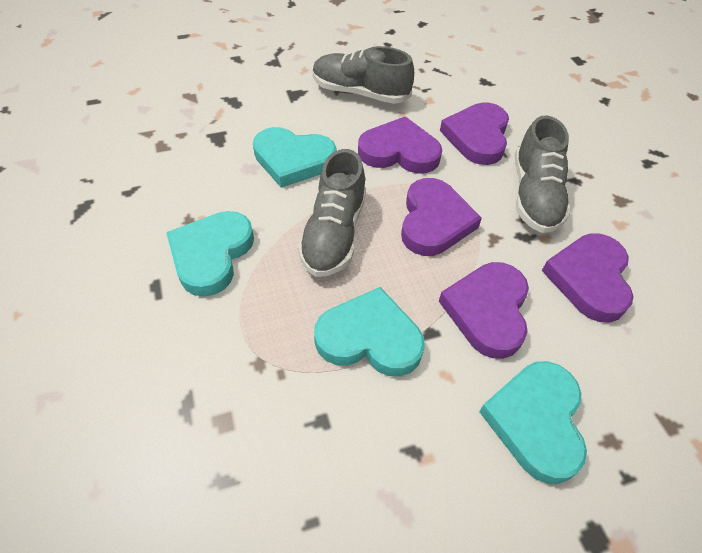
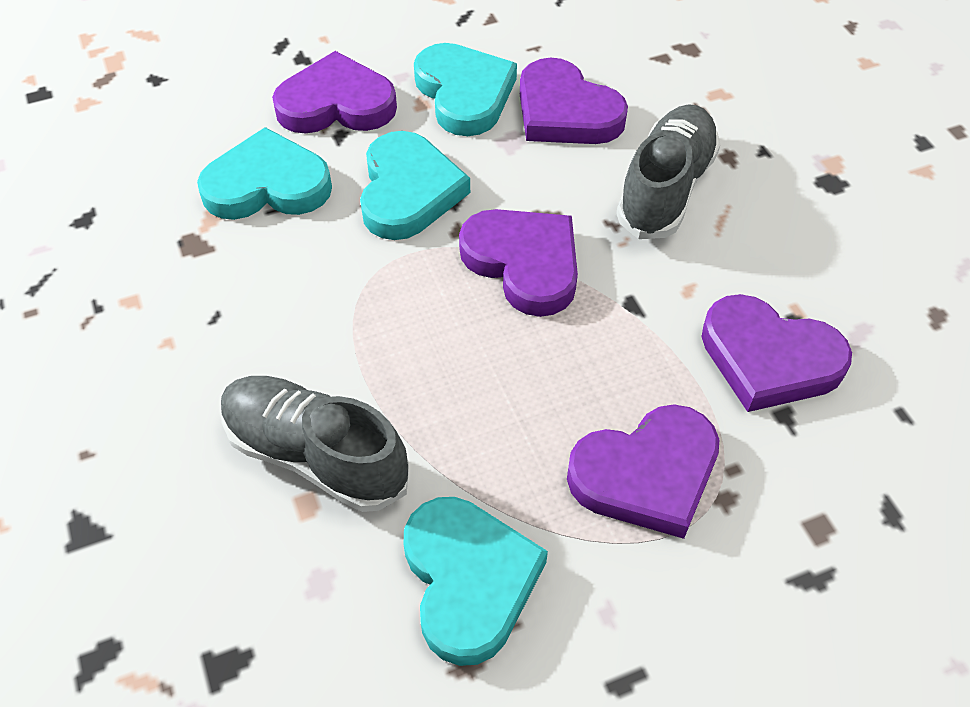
grey shoe: 3 -> 2

